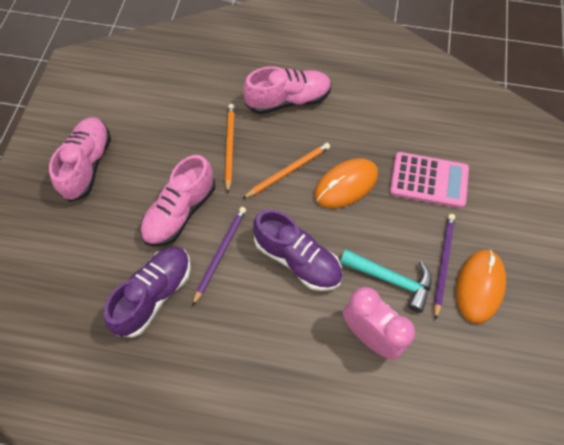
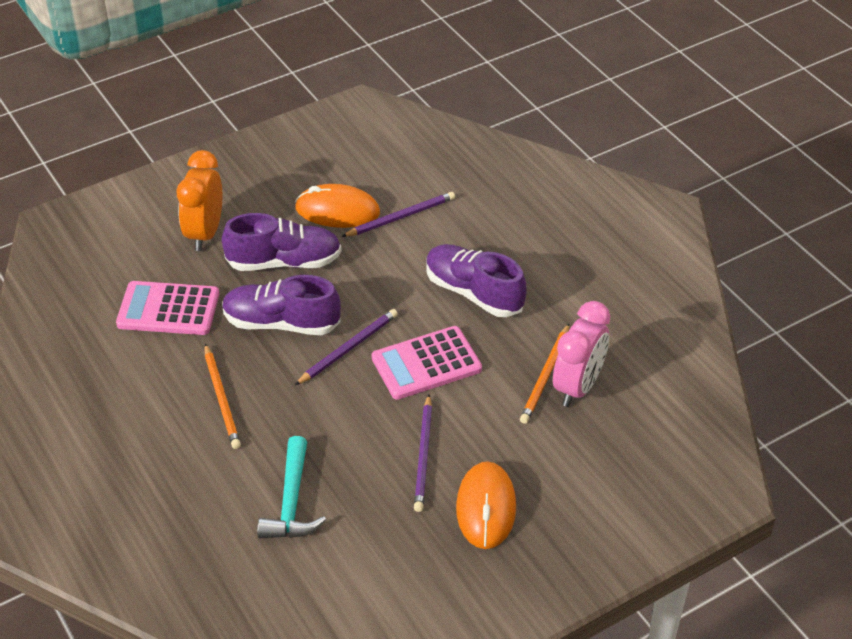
orange clock: 0 -> 1
pink calculator: 1 -> 2
pink shoe: 3 -> 0
purple pencil: 2 -> 3
purple shoe: 2 -> 3

